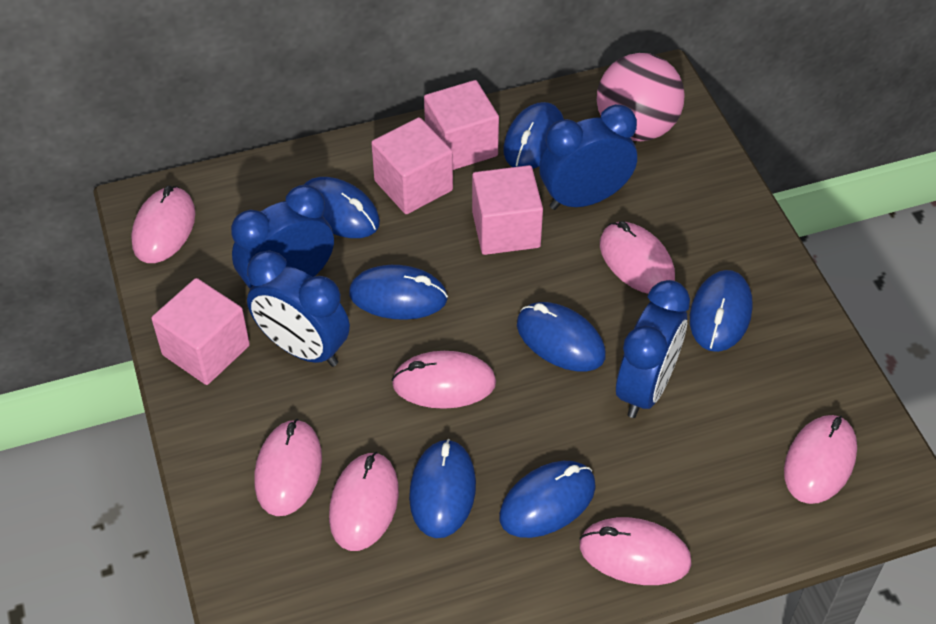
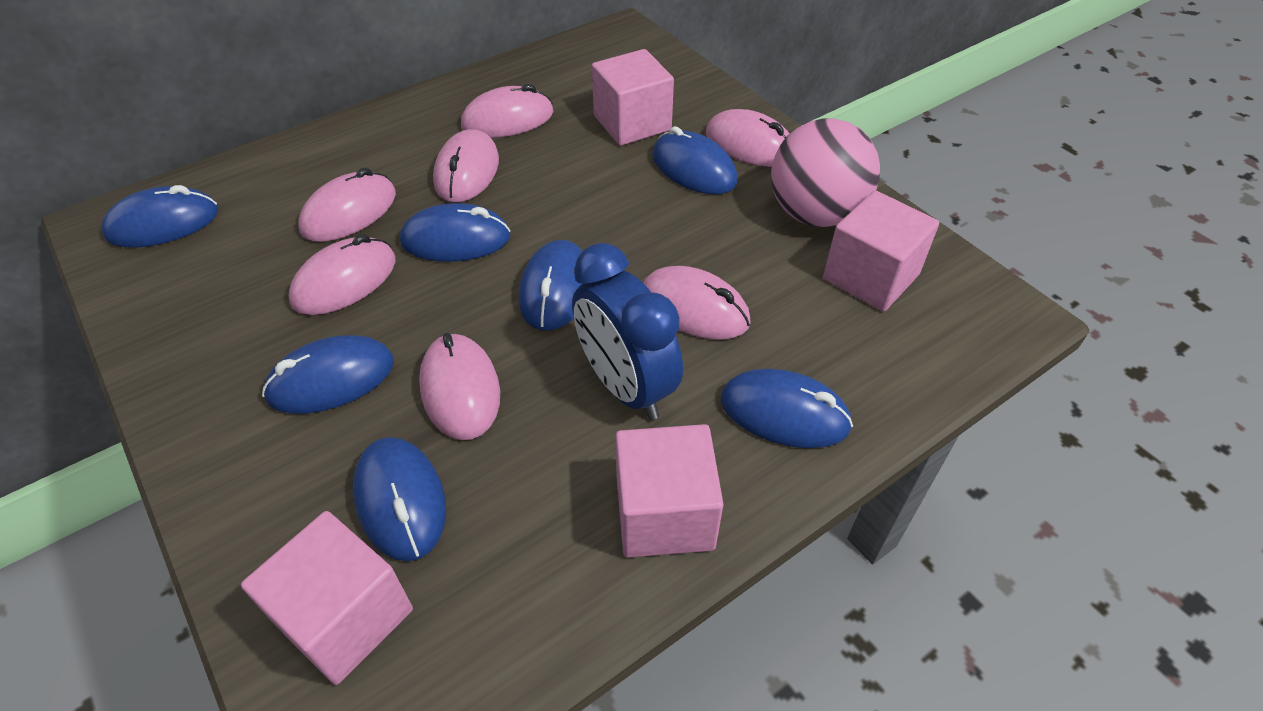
blue clock: 4 -> 1

